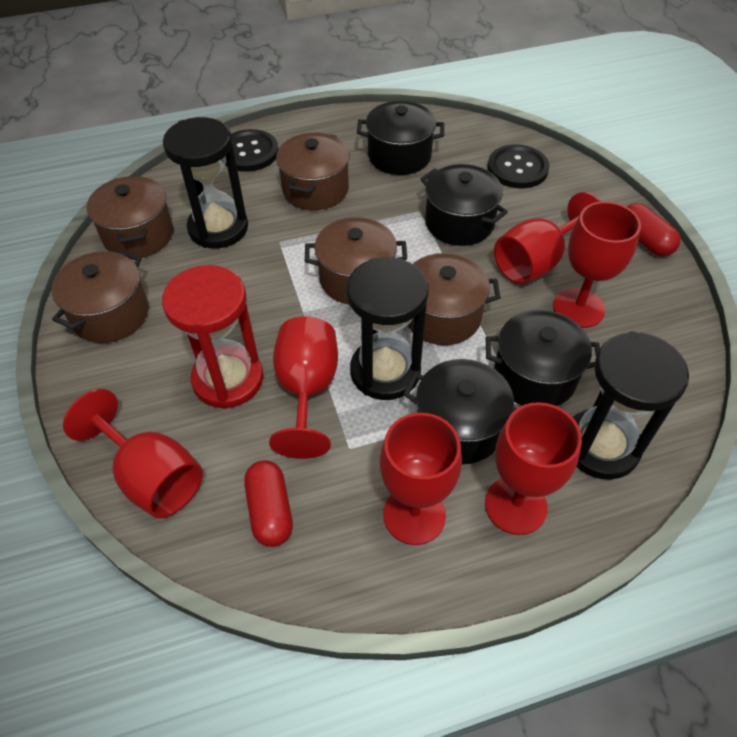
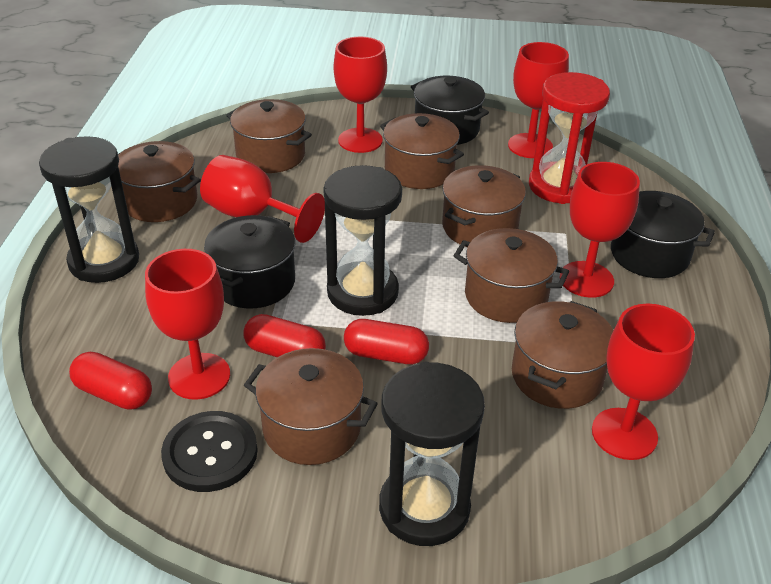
black button: 2 -> 1
black pot: 4 -> 3
brown pot: 5 -> 7
red capsule: 2 -> 3

